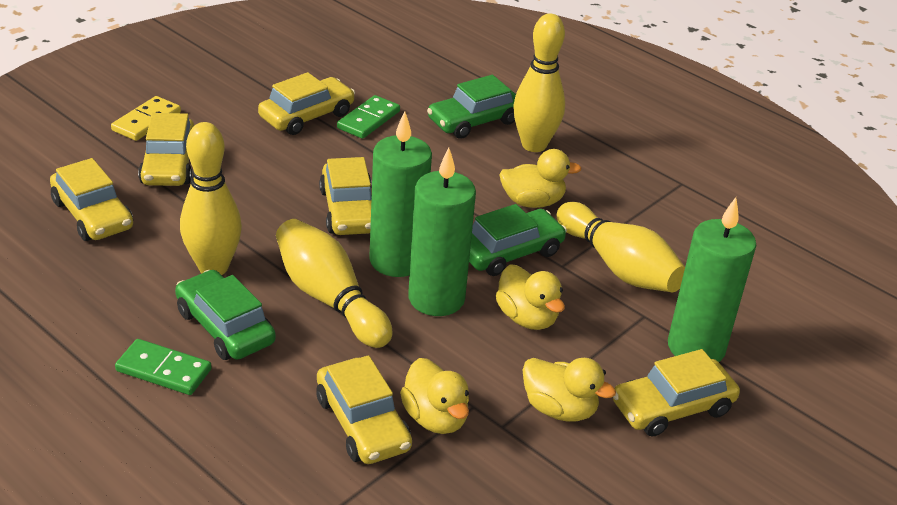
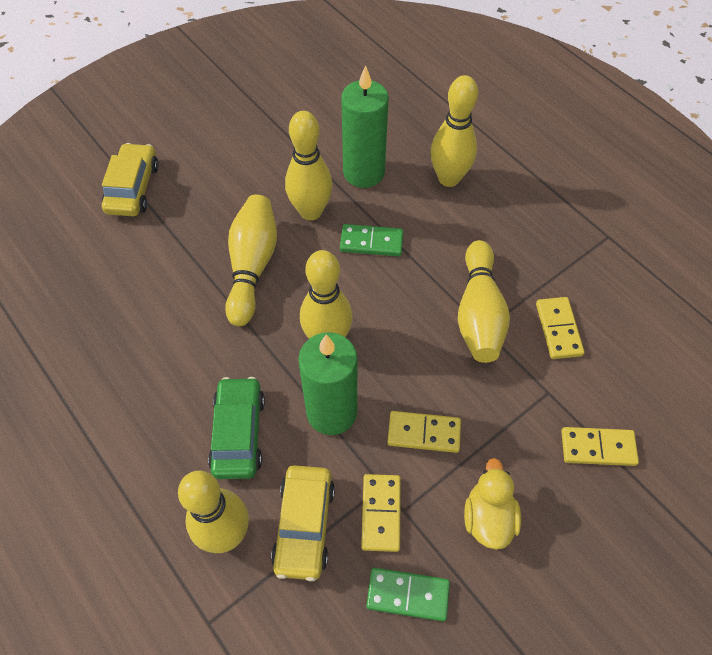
green candle: 3 -> 2
green car: 3 -> 1
yellow bowling pin: 4 -> 6
yellow car: 6 -> 2
yellow domino: 1 -> 4
yellow duck: 4 -> 1

